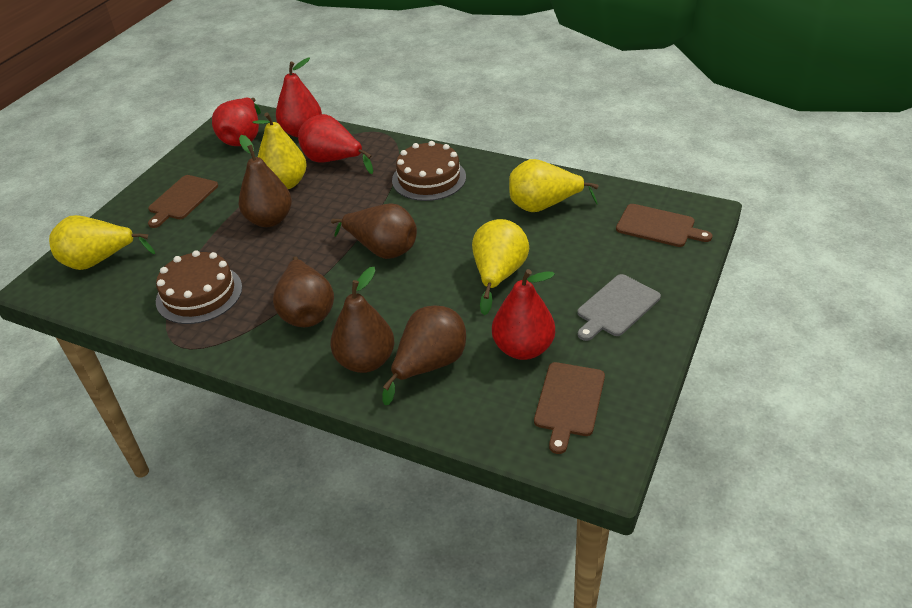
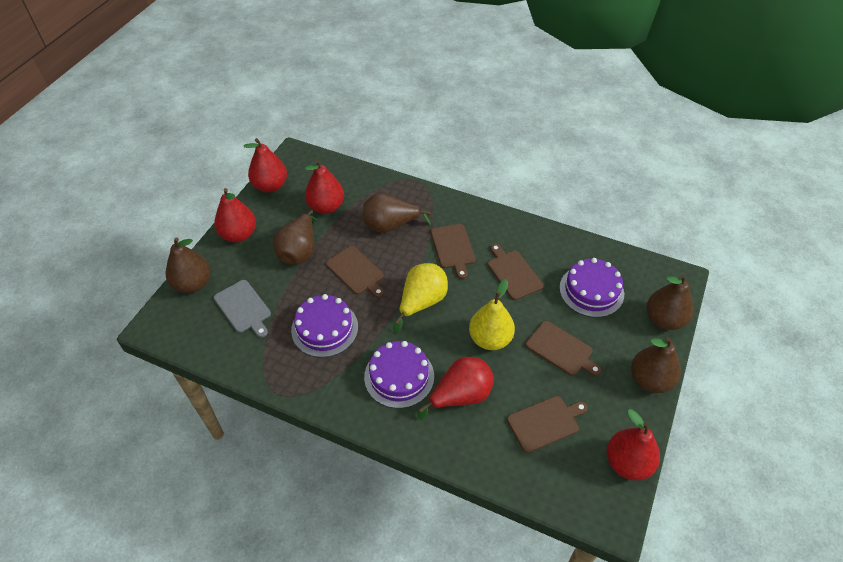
brown cake: 2 -> 0
brown cutting board: 3 -> 5
purple cake: 0 -> 3
red pear: 4 -> 5
yellow pear: 4 -> 2

